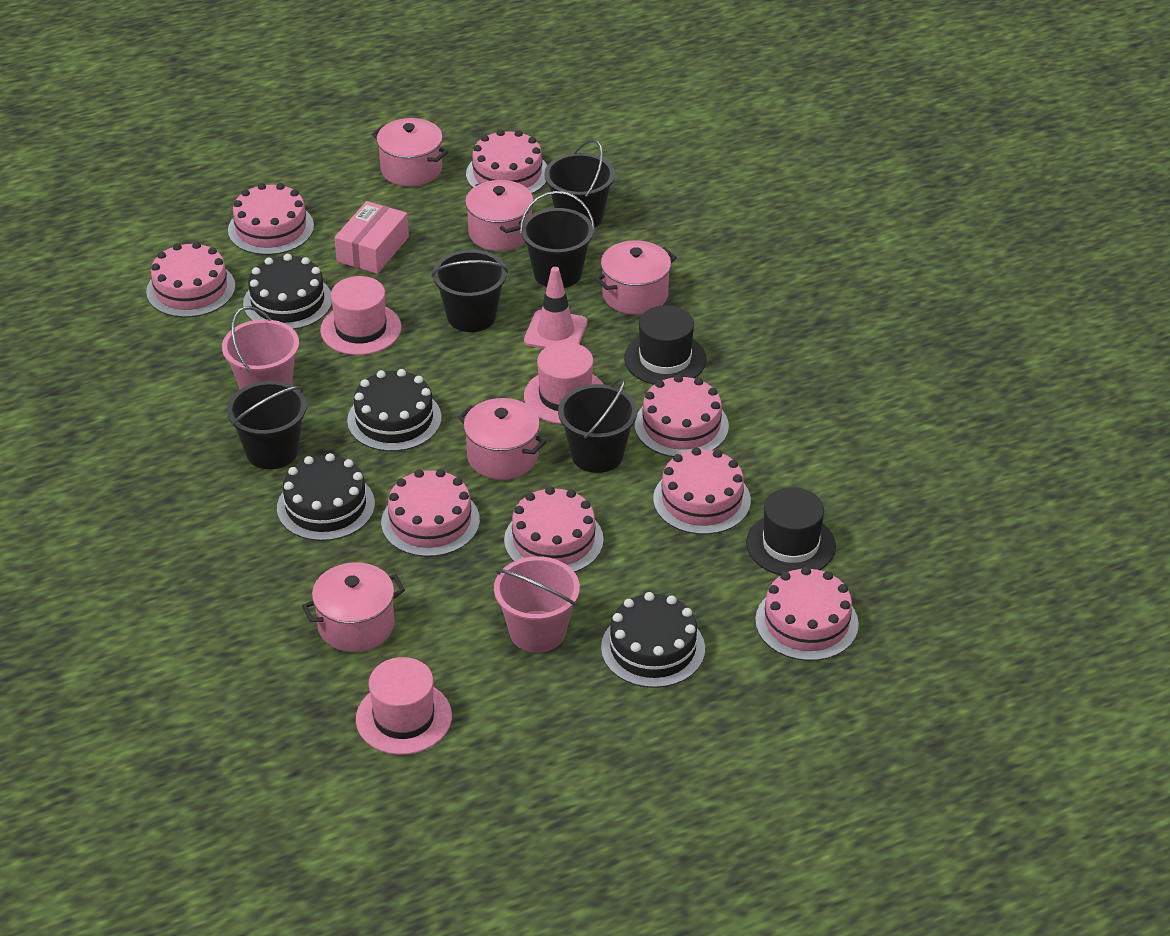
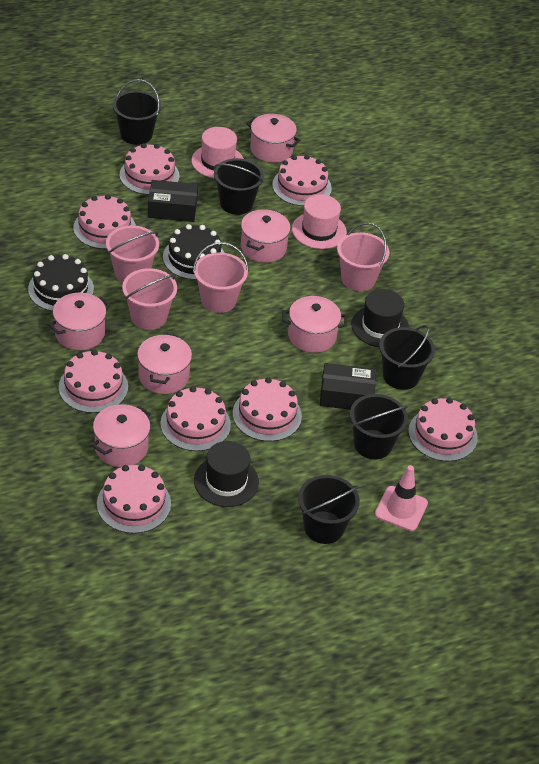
black box: 0 -> 2
black cake: 4 -> 2
pink box: 1 -> 0
pink bucket: 2 -> 4
pink hat: 3 -> 2
pink pot: 5 -> 6

